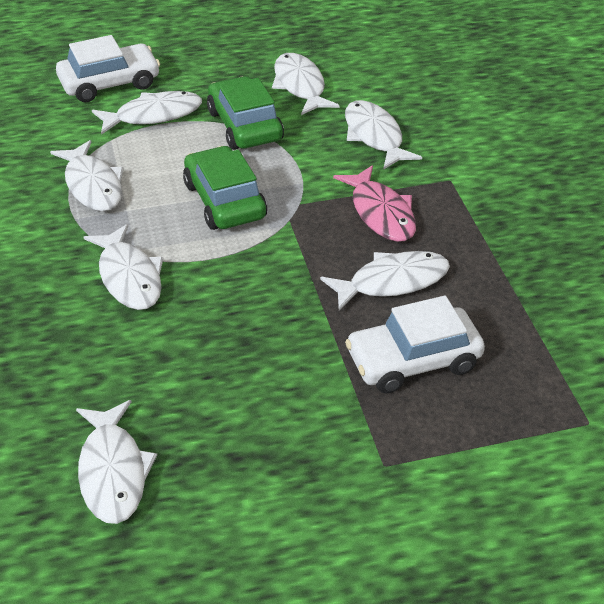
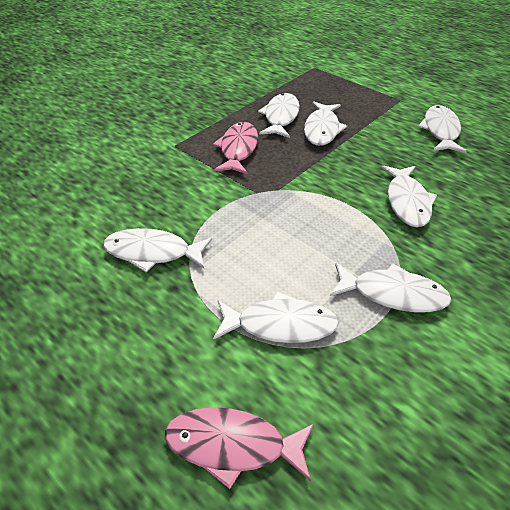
green car: 2 -> 0
pink fish: 1 -> 2
white car: 2 -> 0

